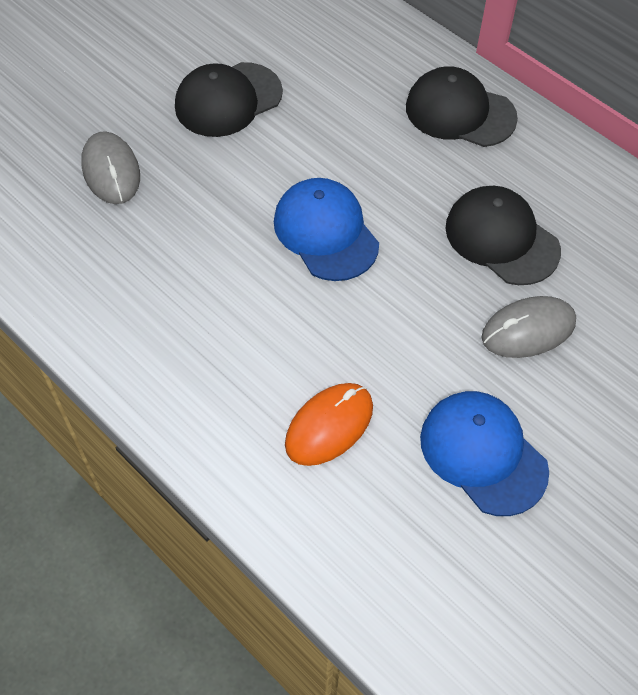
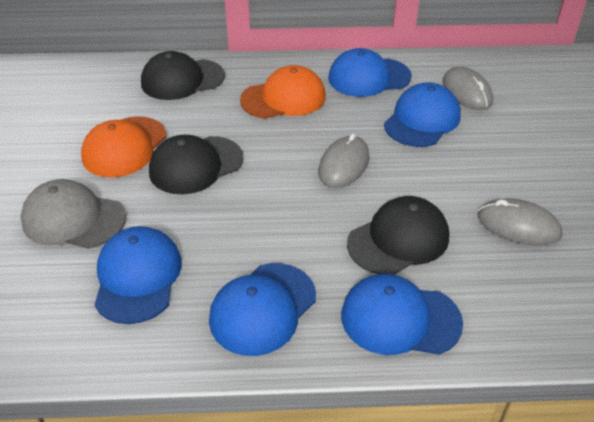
blue cap: 2 -> 5
grey cap: 0 -> 1
grey mouse: 2 -> 3
orange cap: 0 -> 2
orange mouse: 1 -> 0

